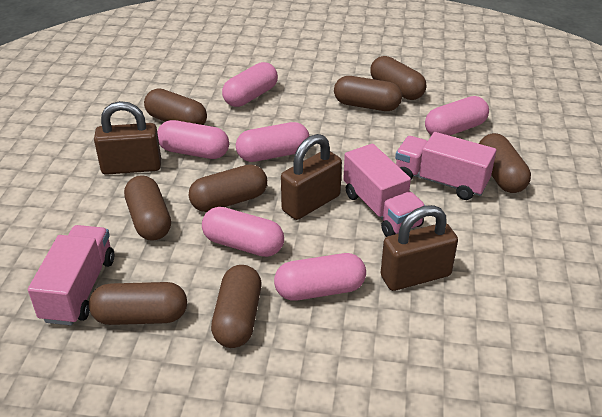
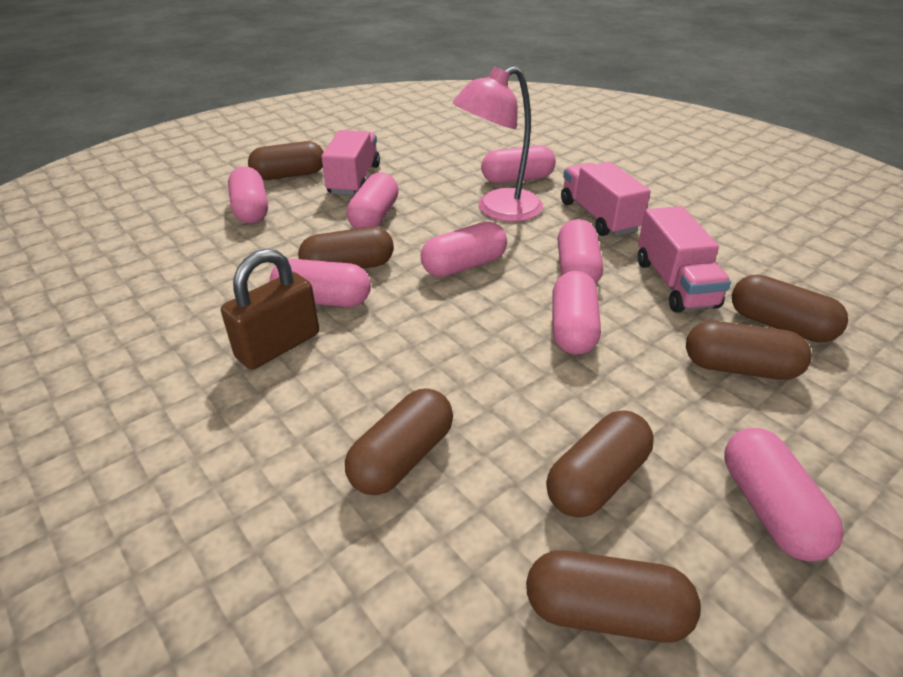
brown capsule: 8 -> 7
brown padlock: 3 -> 1
pink capsule: 6 -> 8
pink lamp: 0 -> 1

